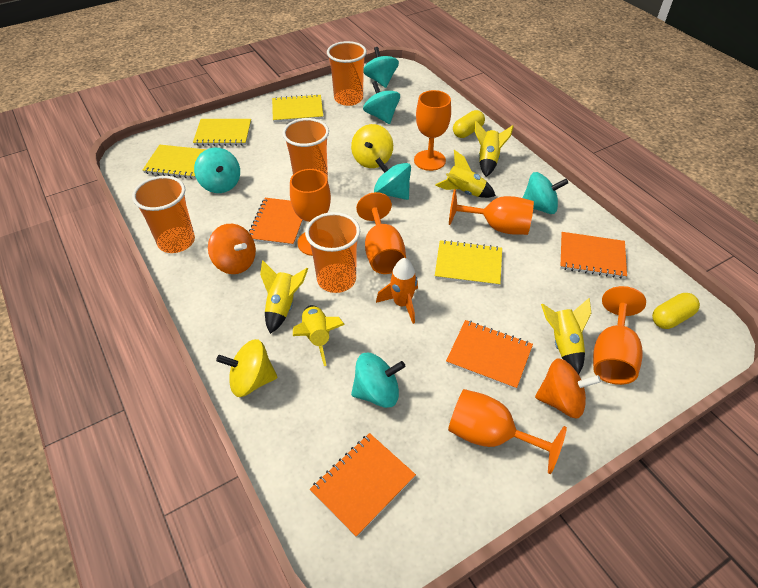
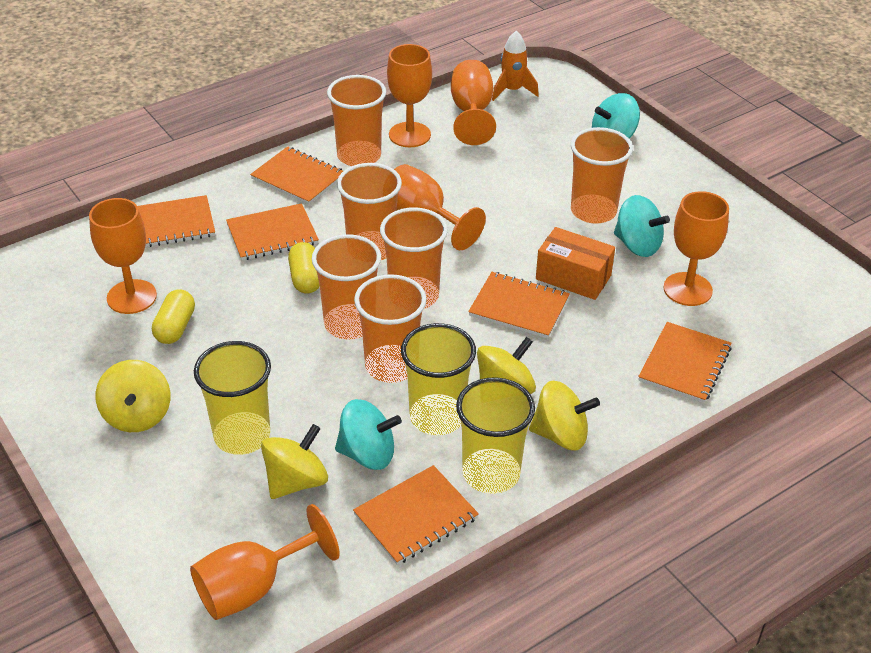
orange box: 0 -> 1
orange cup: 4 -> 6
orange notebook: 4 -> 6
orange spinning top: 2 -> 0
turquoise spinning top: 6 -> 3
yellow cup: 0 -> 3
yellow notebook: 4 -> 0
yellow rocket: 5 -> 0
yellow spinning top: 2 -> 4

